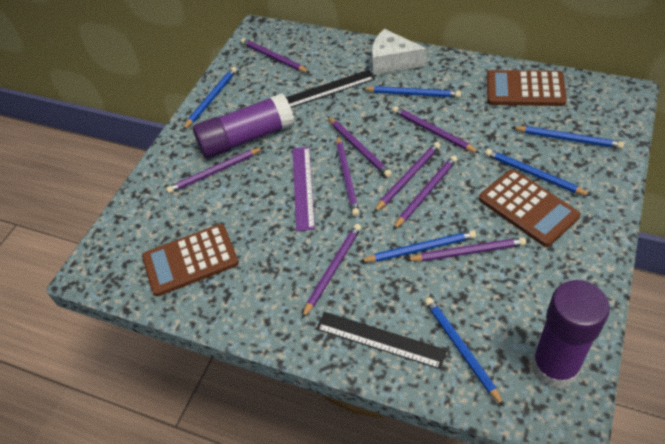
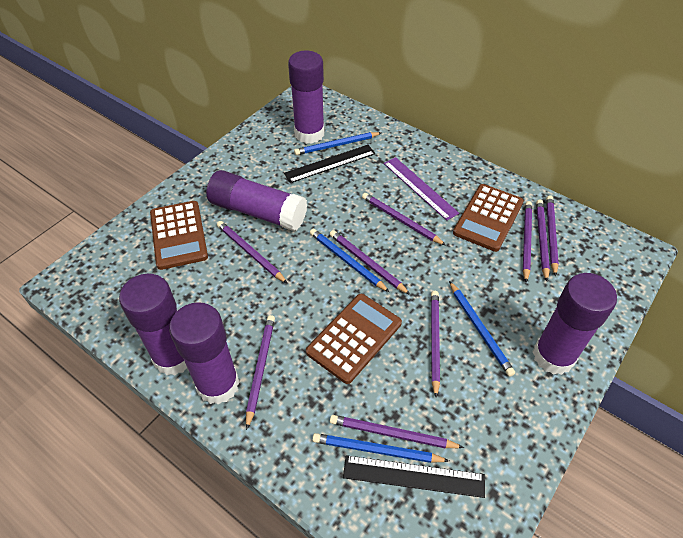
blue pencil: 6 -> 4
purple glue stick: 2 -> 5
white cheese: 1 -> 0

